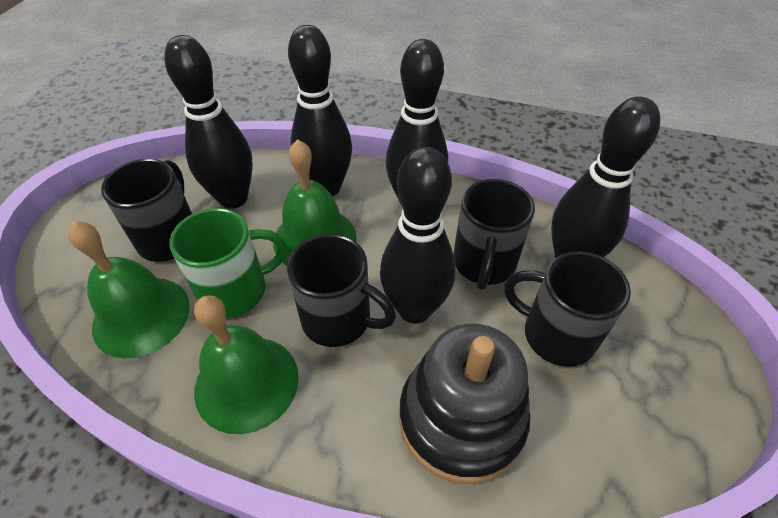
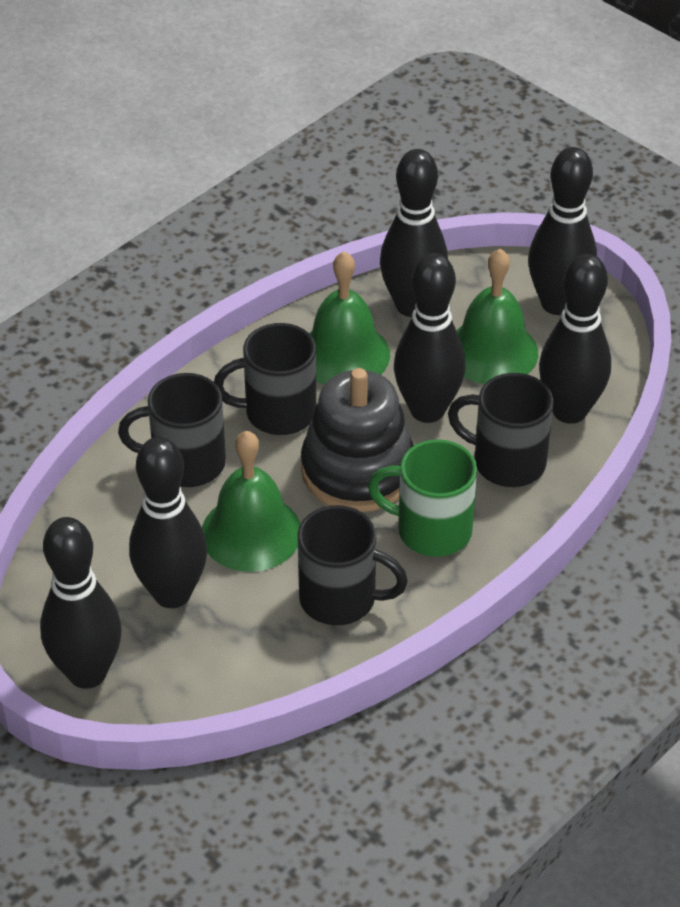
black bowling pin: 5 -> 6

